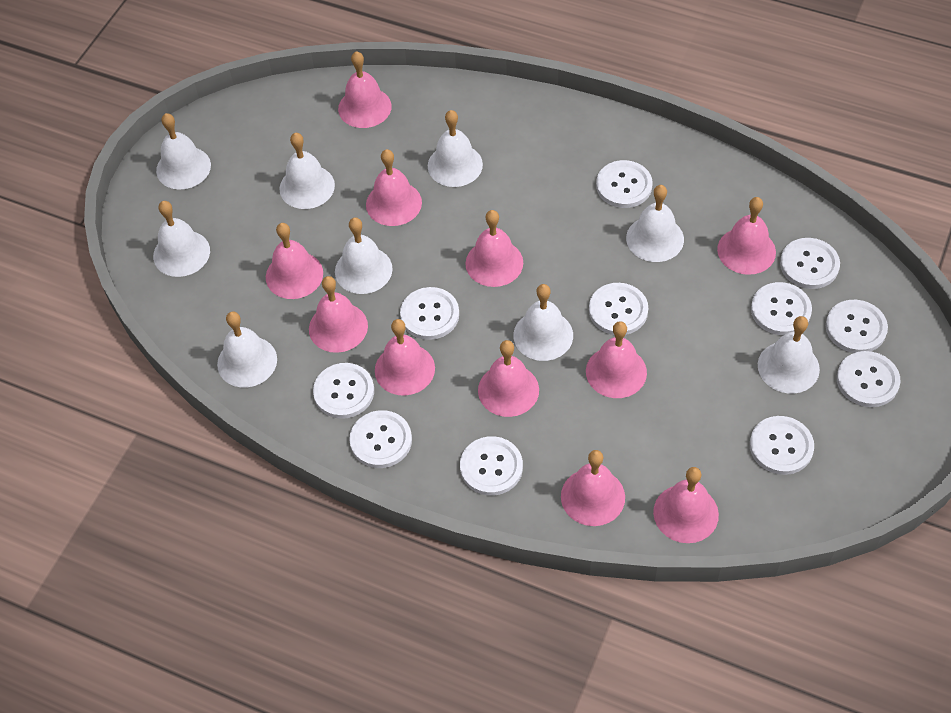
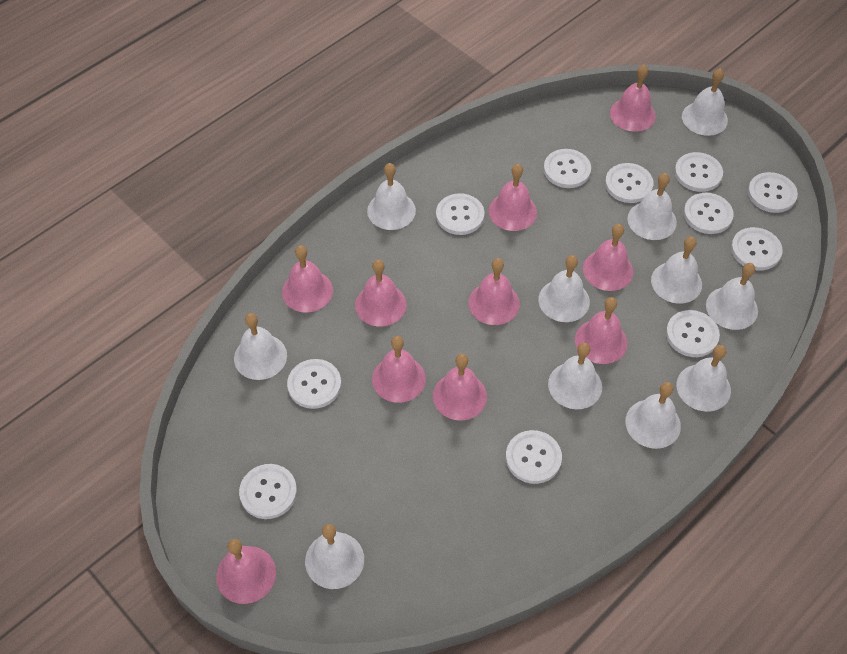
pink bell: 11 -> 10
white bell: 9 -> 11

